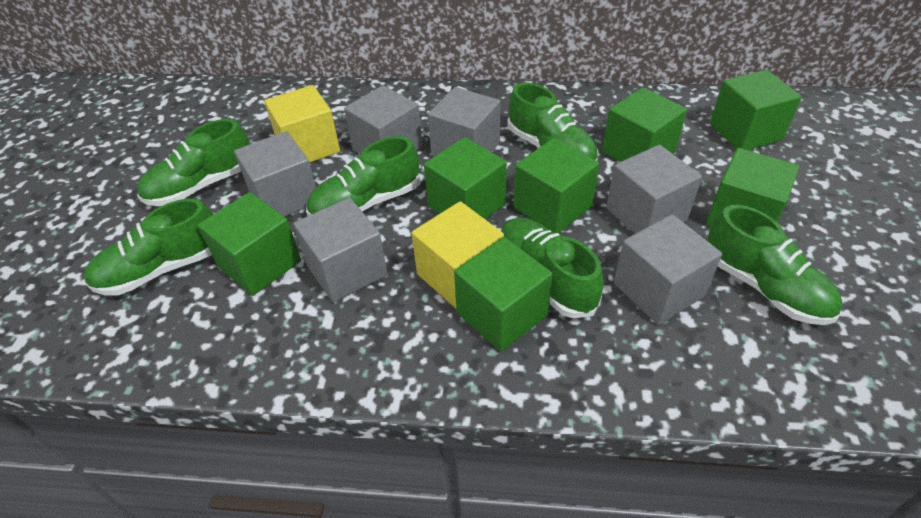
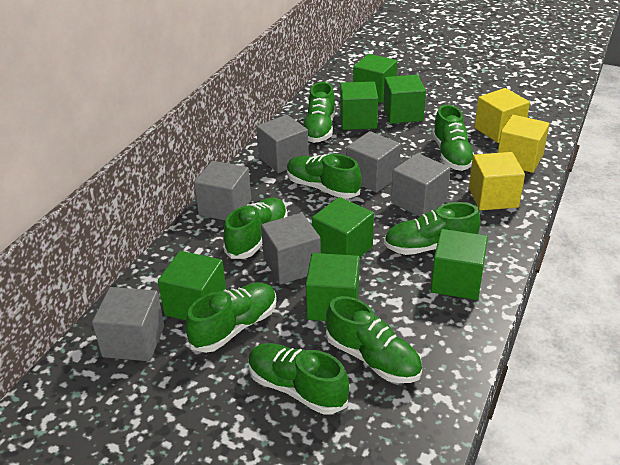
green shoe: 6 -> 8
yellow cube: 2 -> 3

